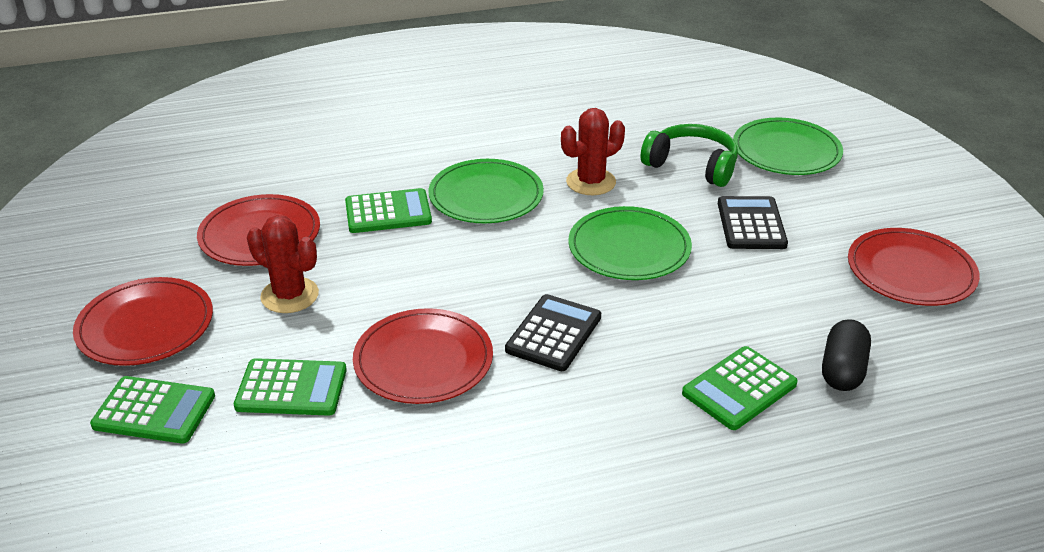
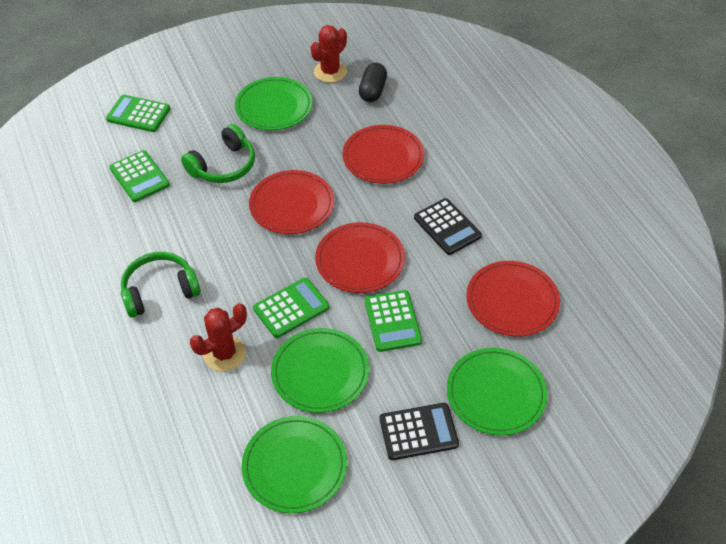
green headphones: 1 -> 2
green plate: 3 -> 4

